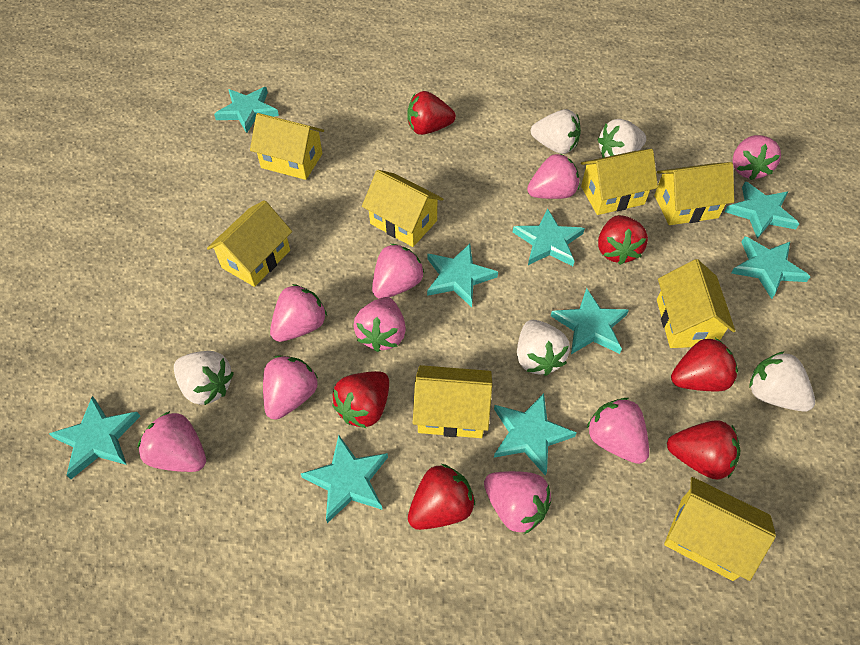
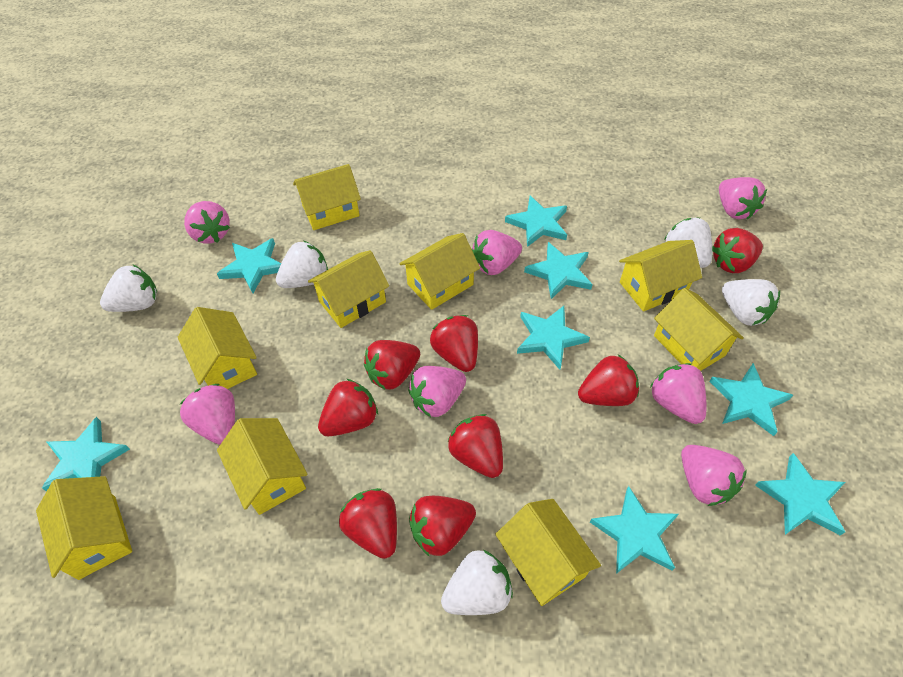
pink strawberry: 9 -> 7
red strawberry: 6 -> 8
turquoise star: 9 -> 8
yellow house: 8 -> 9

